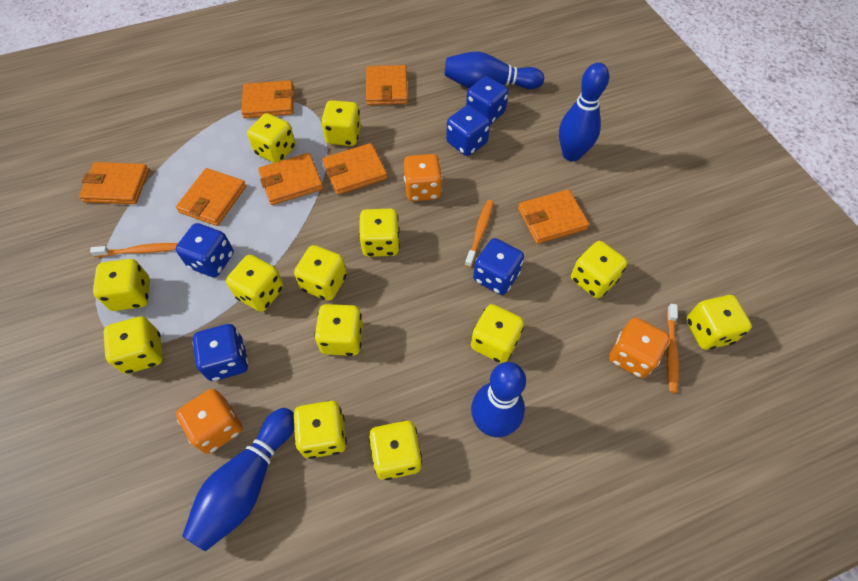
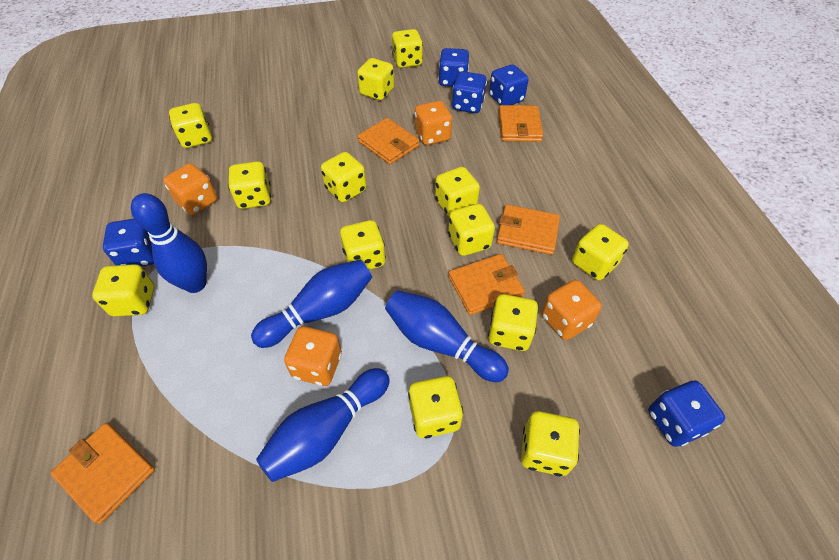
orange dice: 3 -> 4
orange toothbrush: 3 -> 0
orange wallet: 7 -> 5

